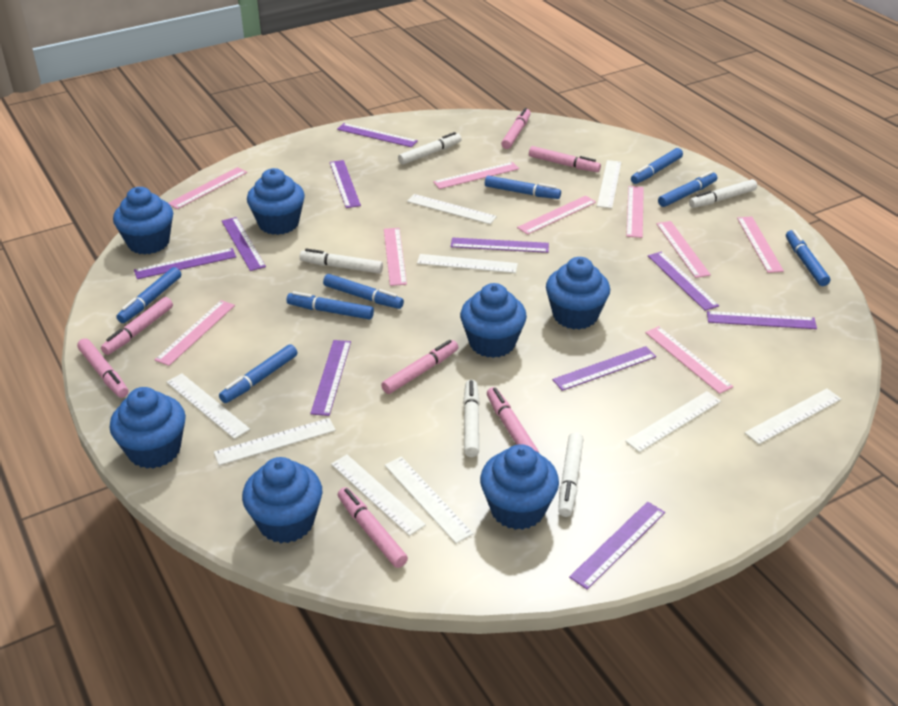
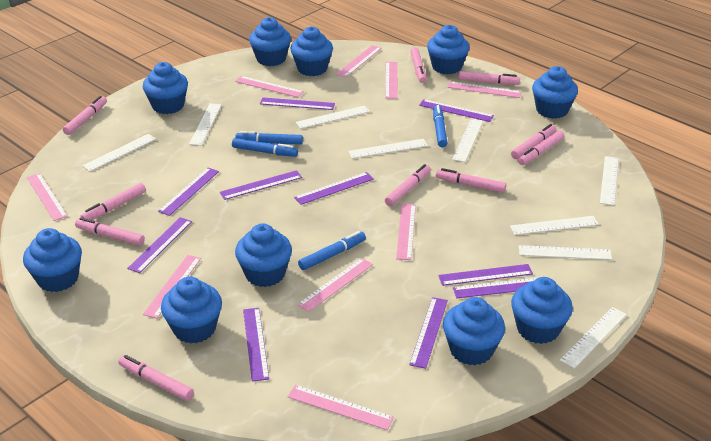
blue cupcake: 7 -> 10
blue marker: 8 -> 4
pink marker: 7 -> 10
white marker: 5 -> 0

